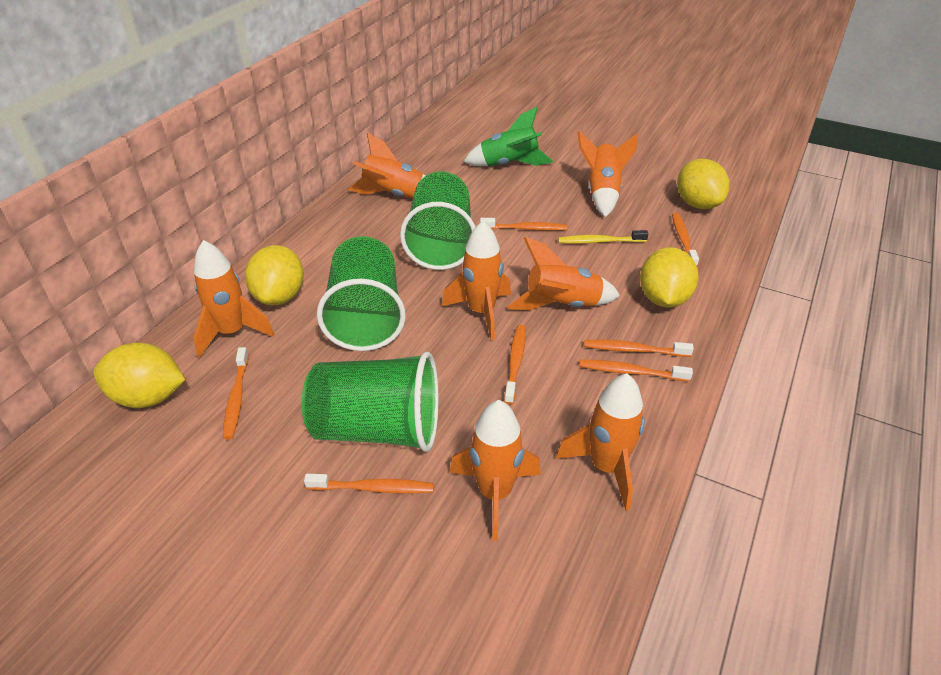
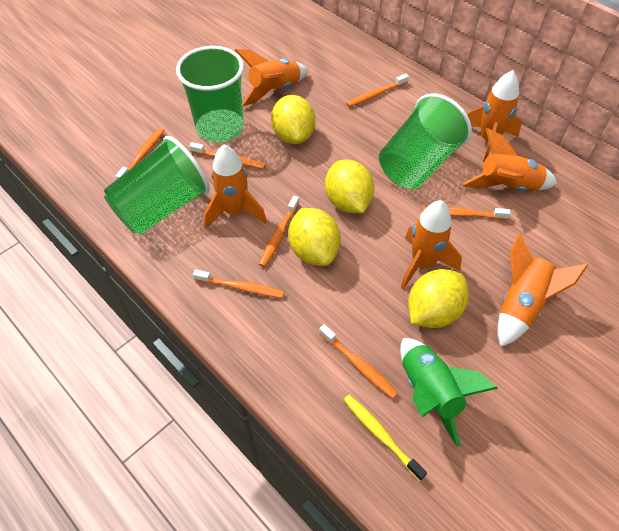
orange rocket: 7 -> 6

